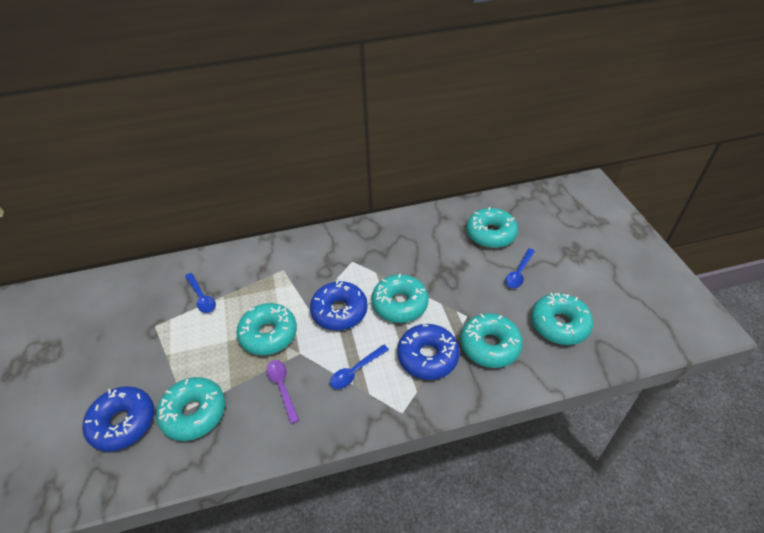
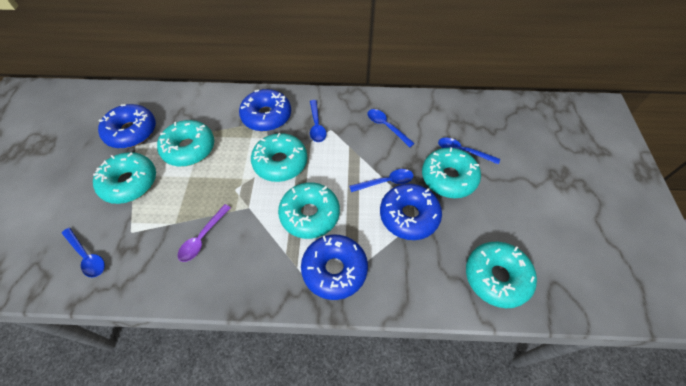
blue donut: 3 -> 4
blue spoon: 3 -> 5

